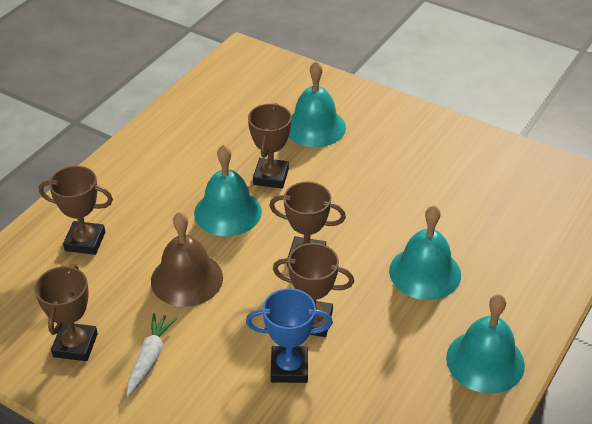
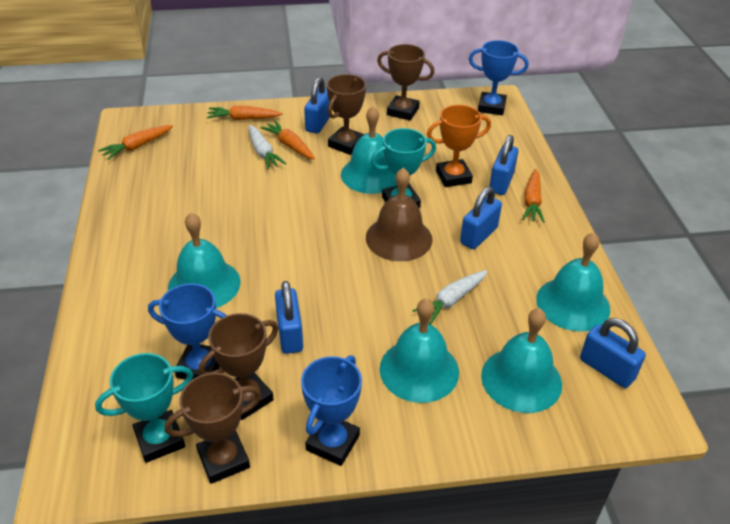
blue padlock: 0 -> 5
blue trophy: 1 -> 3
brown trophy: 5 -> 4
orange carrot: 0 -> 4
orange trophy: 0 -> 1
turquoise bell: 4 -> 5
turquoise trophy: 0 -> 2
white carrot: 1 -> 2

